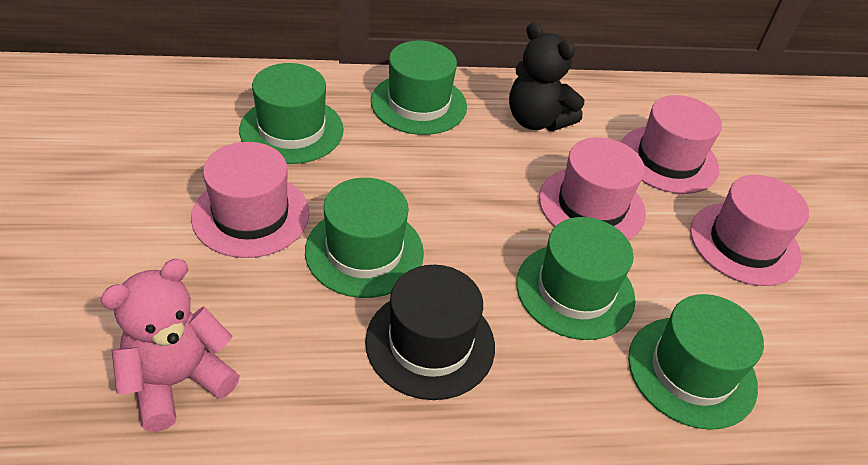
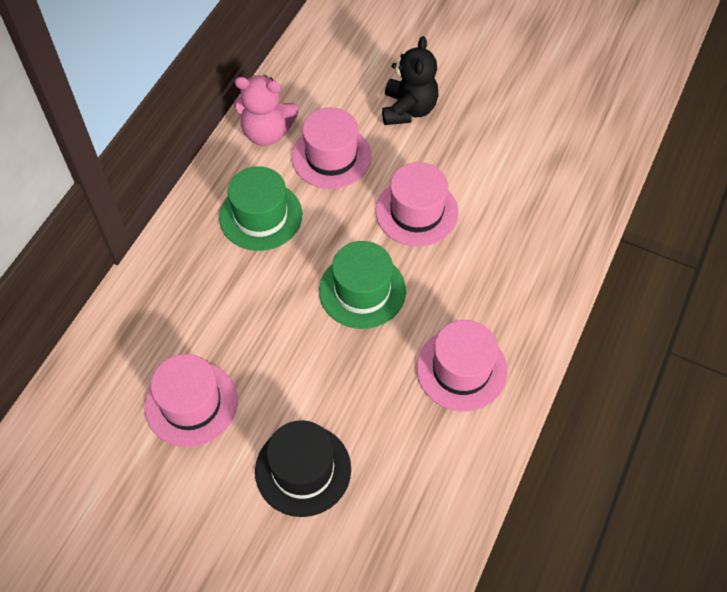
green hat: 5 -> 2

